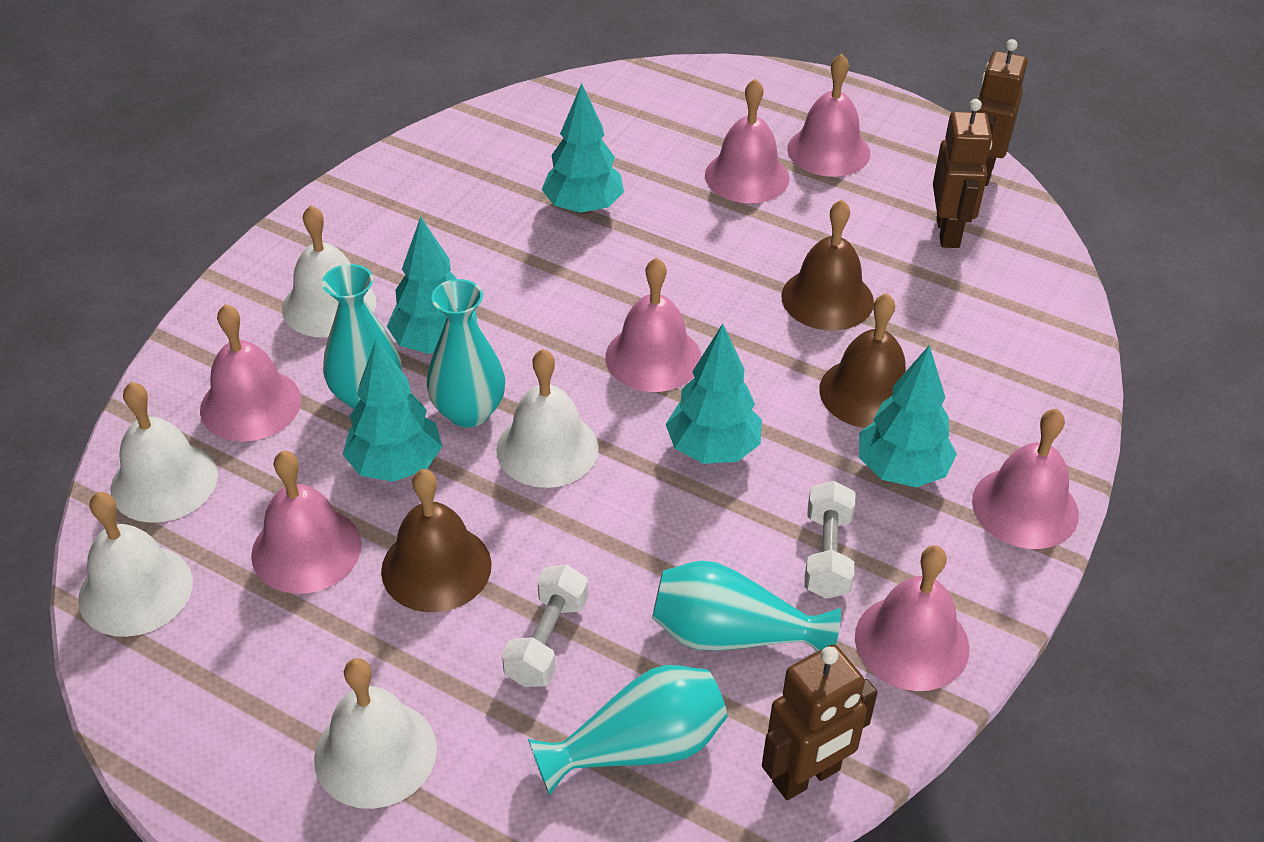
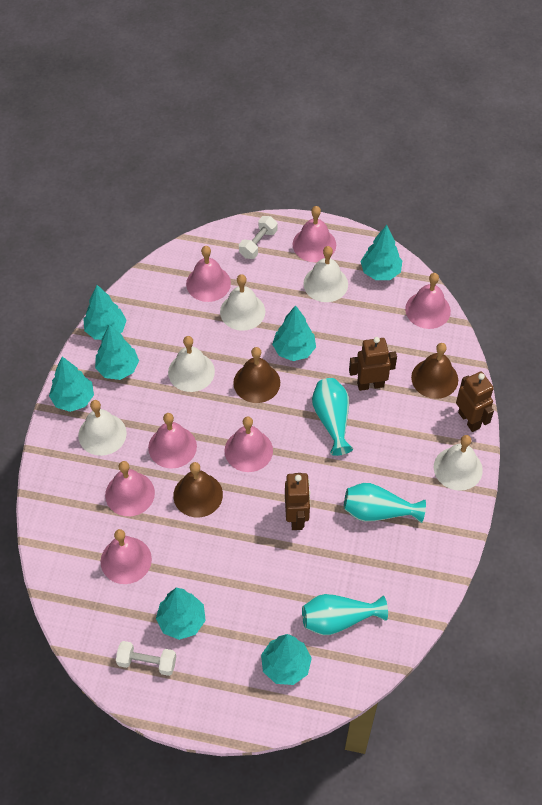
turquoise tree: 5 -> 7
turquoise vase: 4 -> 3

